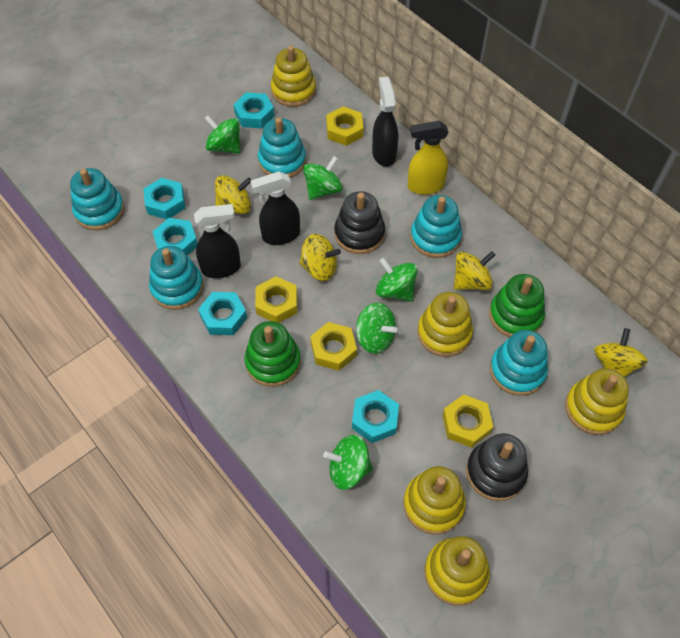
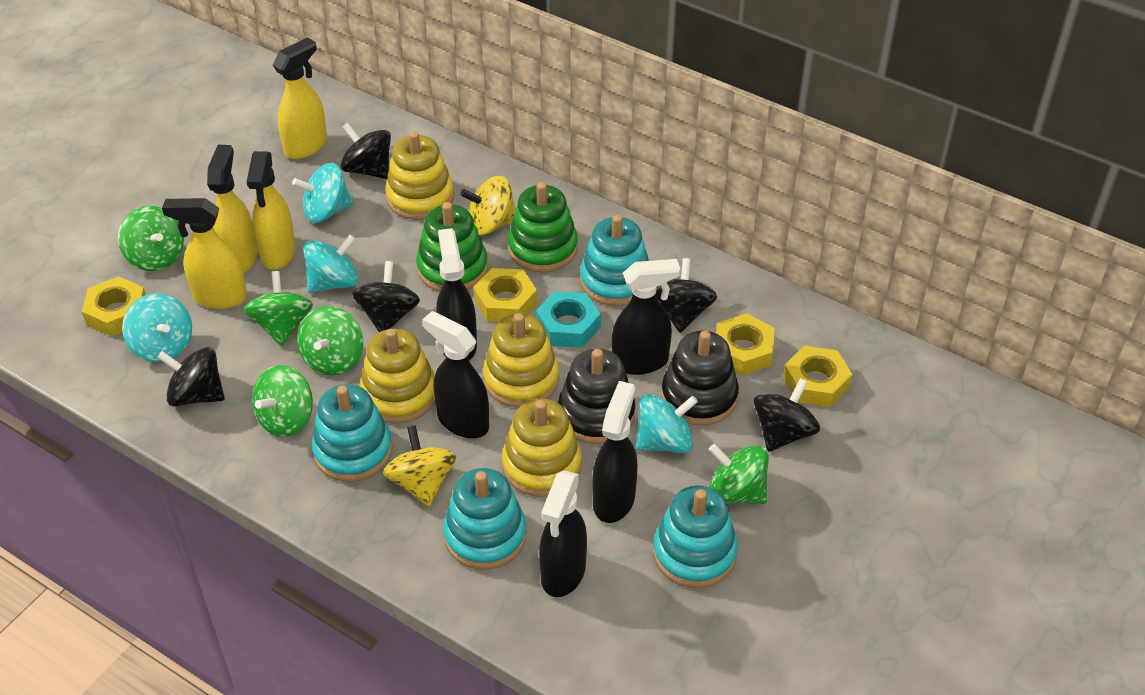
black spinning top: 0 -> 5
black spray bottle: 3 -> 5
turquoise nut: 5 -> 1
turquoise spinning top: 0 -> 4
turquoise stacking toy: 5 -> 4
yellow spinning top: 4 -> 2
yellow spray bottle: 1 -> 4
yellow stacking toy: 5 -> 4

